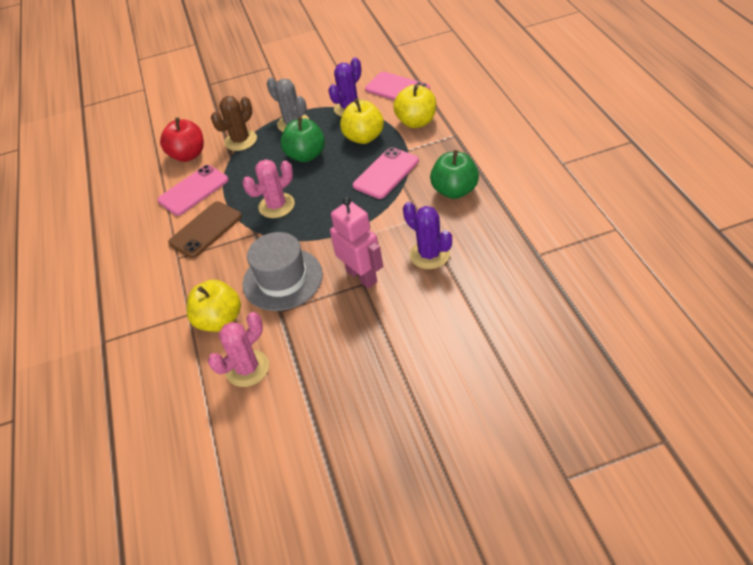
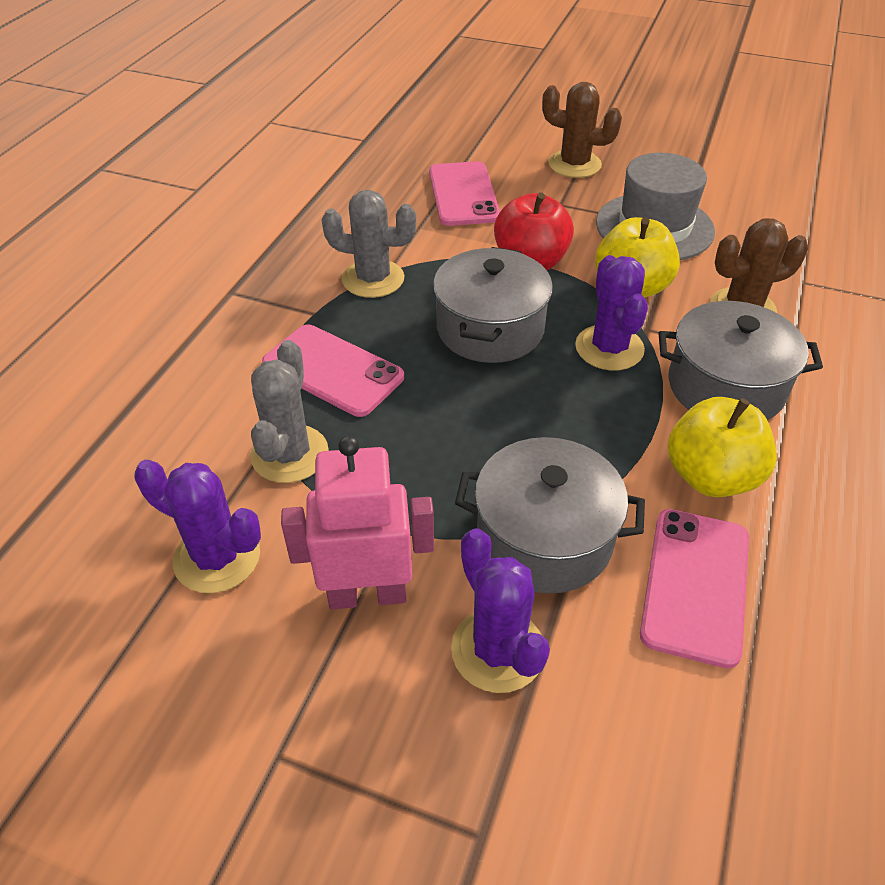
brown cactus: 1 -> 2
brown phone: 1 -> 0
green apple: 2 -> 0
grey cactus: 1 -> 2
grey pot: 0 -> 3
pink cactus: 2 -> 0
purple cactus: 2 -> 3
yellow apple: 3 -> 2

